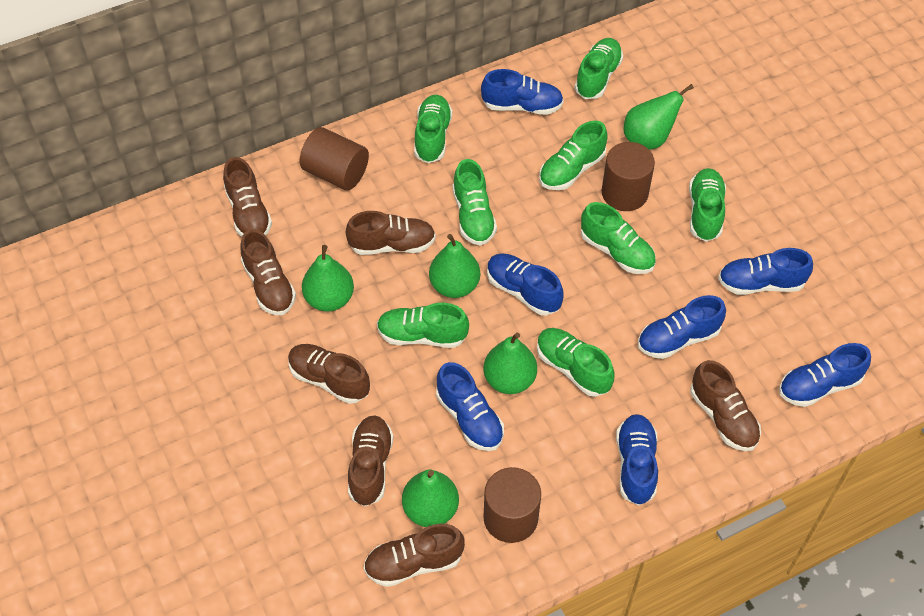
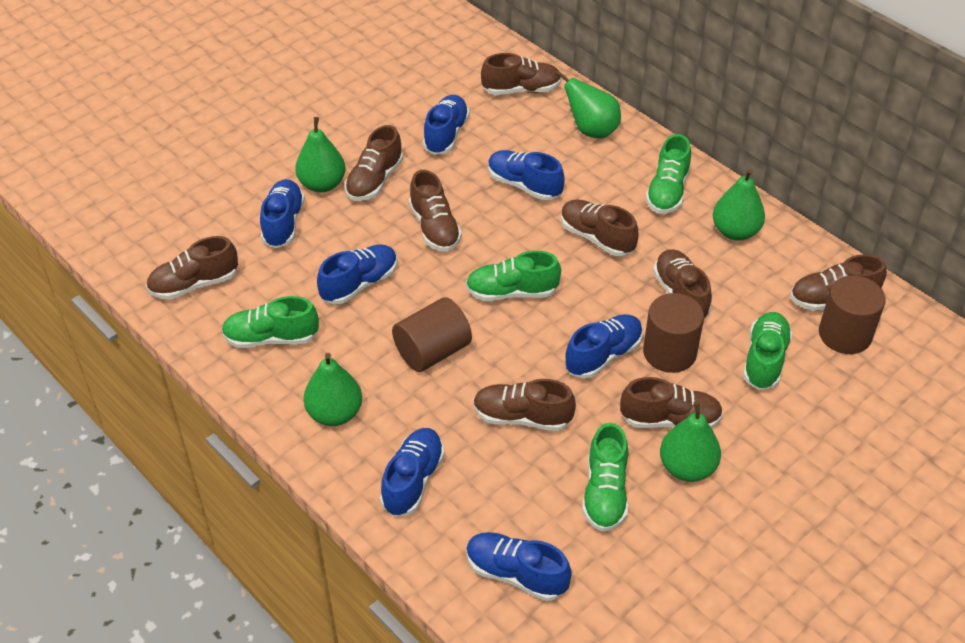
brown shoe: 7 -> 9
green shoe: 8 -> 5

